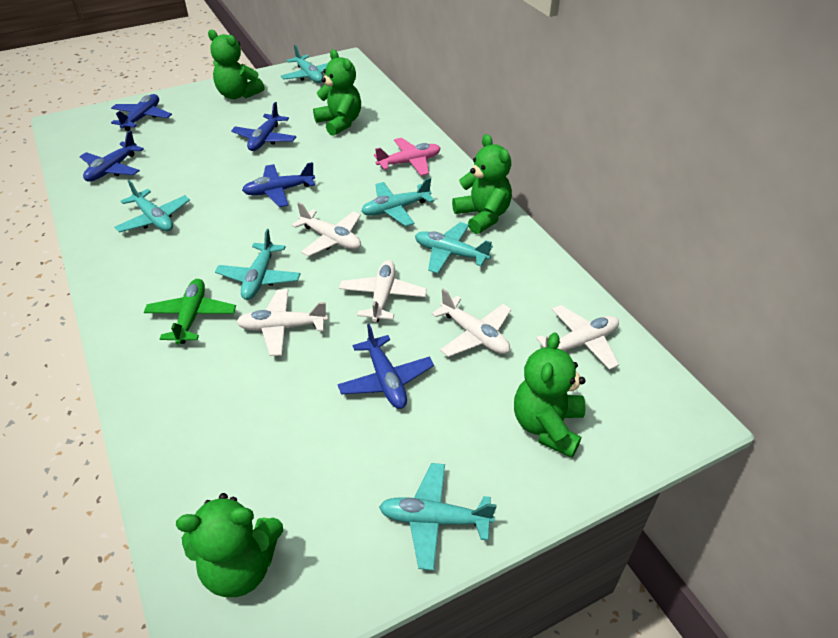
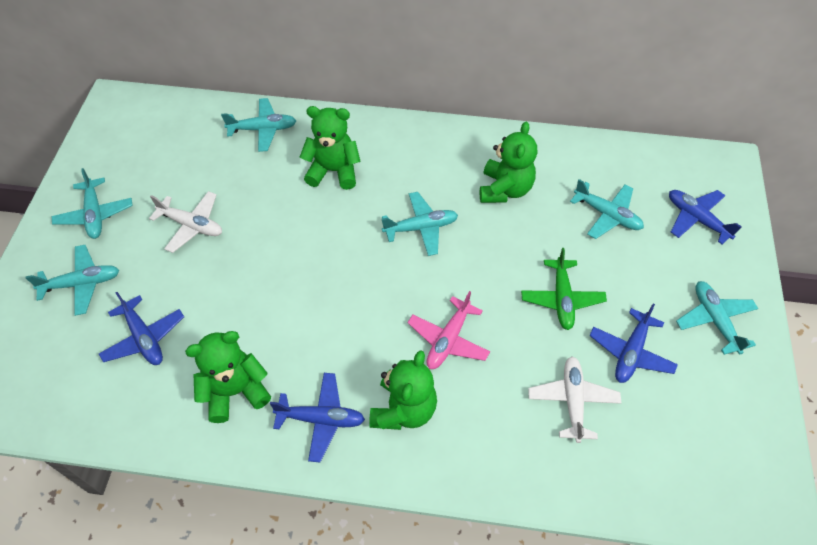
blue plane: 5 -> 4
green teddy bear: 5 -> 4
white plane: 5 -> 2

